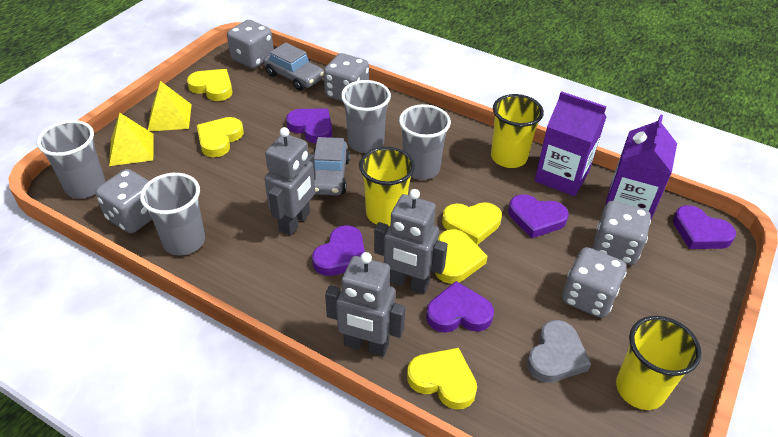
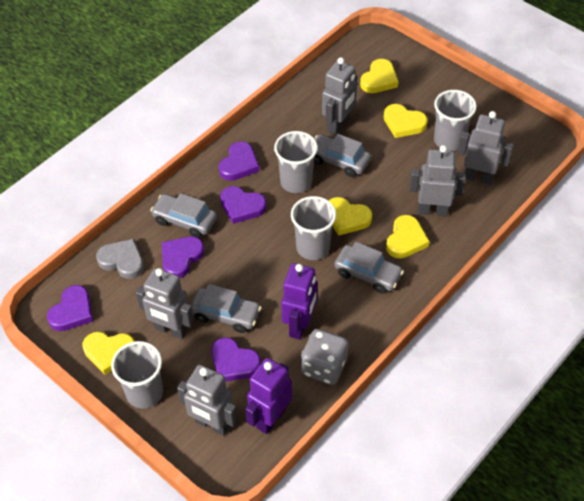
grey car: 2 -> 4
grey dice: 5 -> 1
grey robot: 3 -> 5
purple carton: 2 -> 0
purple robot: 0 -> 2
yellow cup: 3 -> 0
yellow pyramid: 2 -> 0

